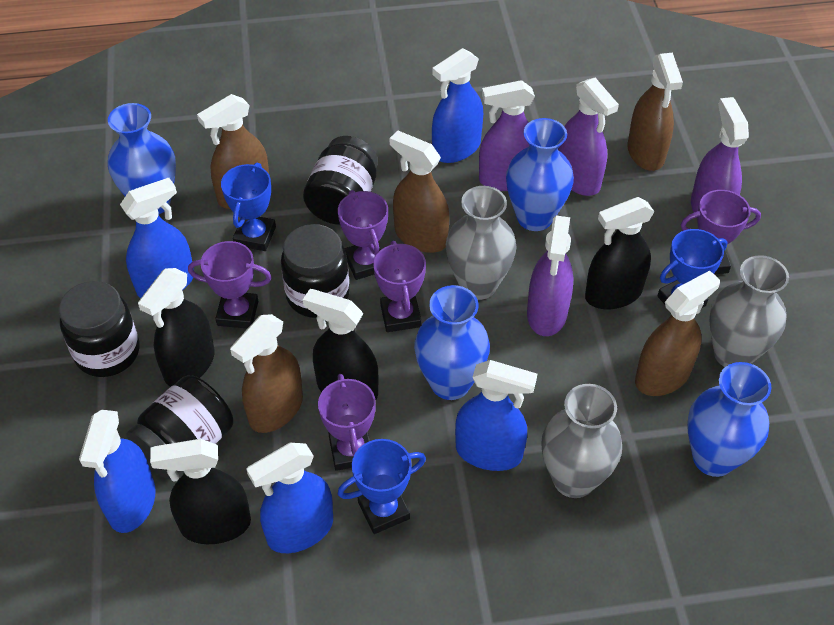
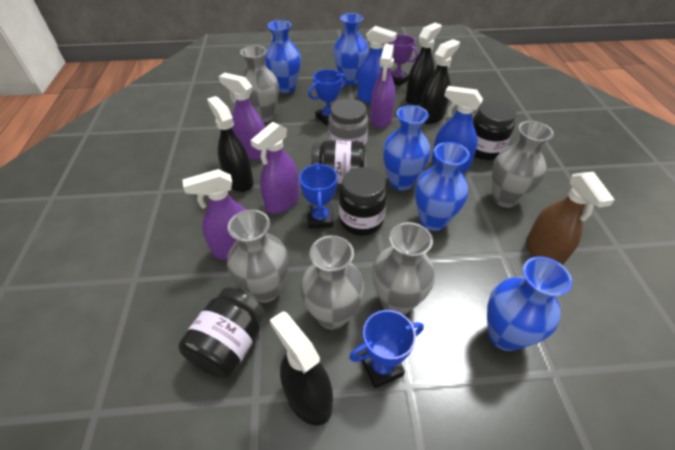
blue spray bottle: 5 -> 2
blue vase: 4 -> 5
brown spray bottle: 5 -> 1
grey jar: 0 -> 1
grey vase: 3 -> 5
purple trophy: 5 -> 1

